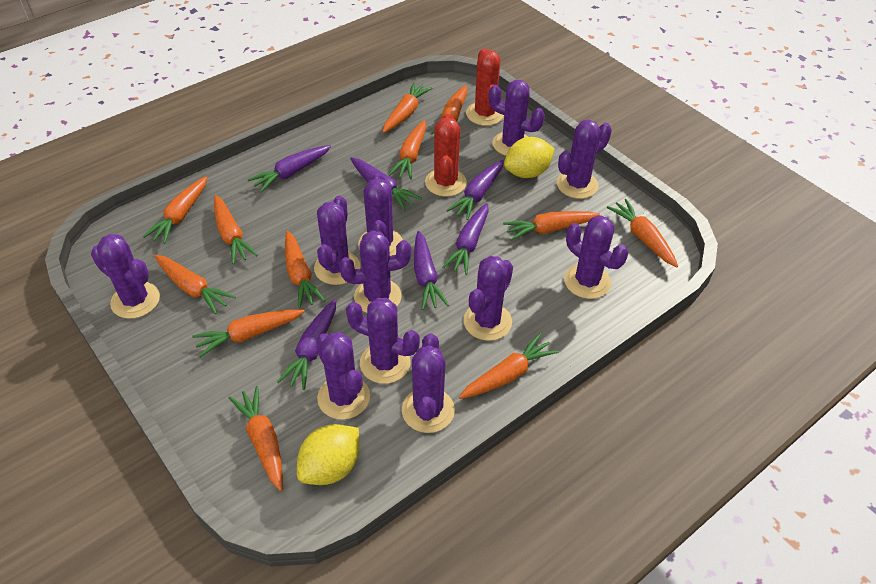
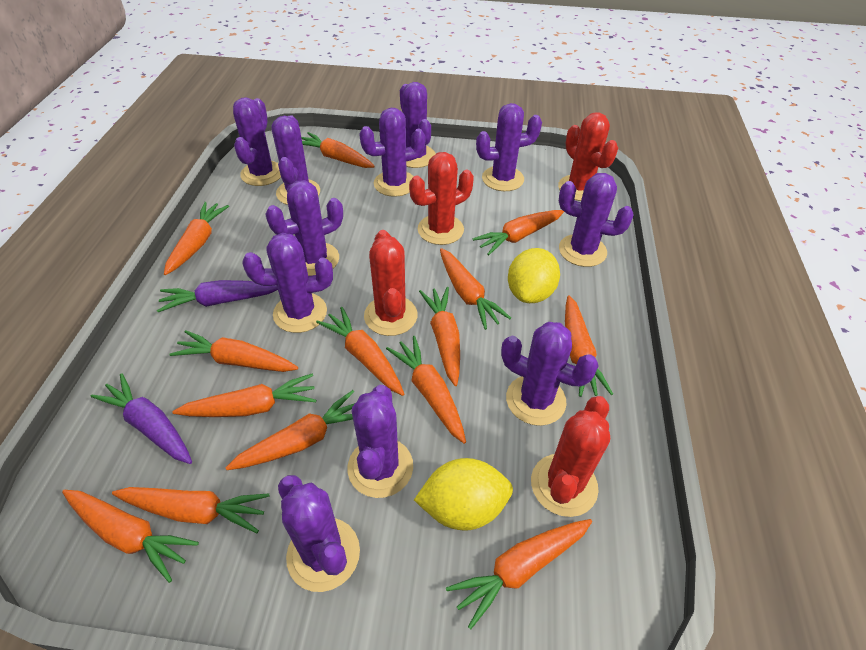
orange carrot: 12 -> 14
purple carrot: 6 -> 2
red cactus: 2 -> 4

